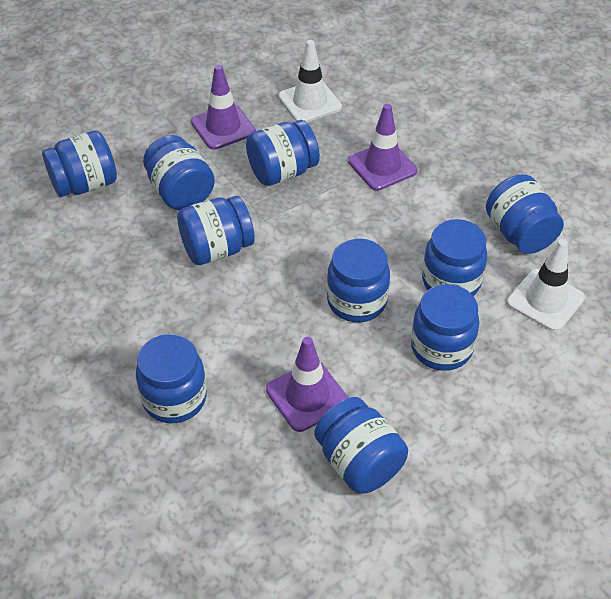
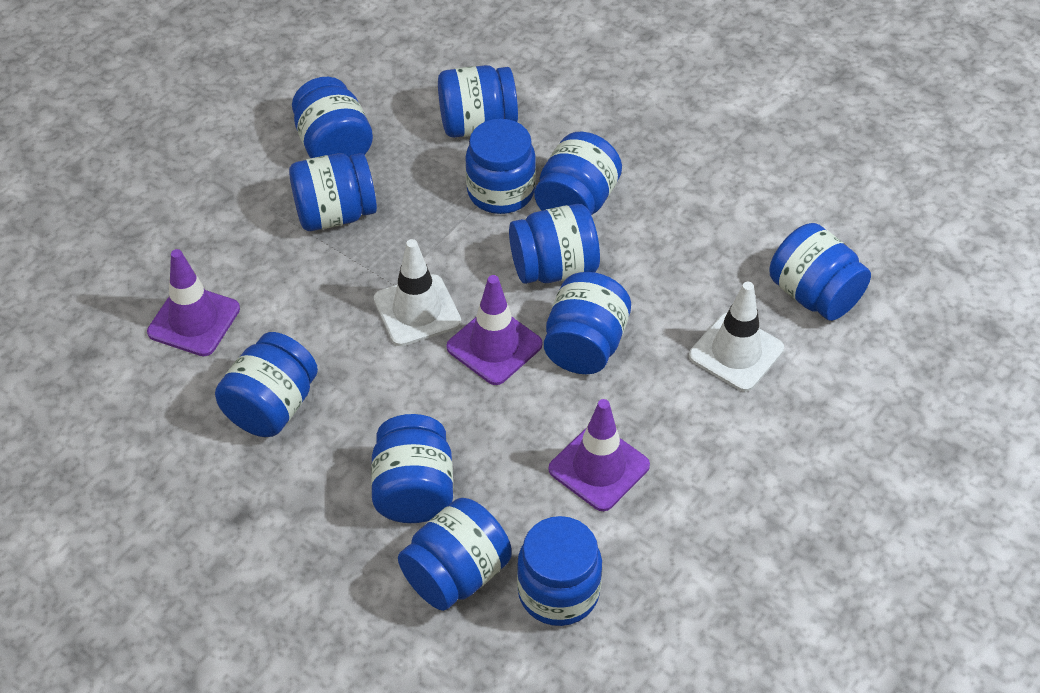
blue jar: 10 -> 12

